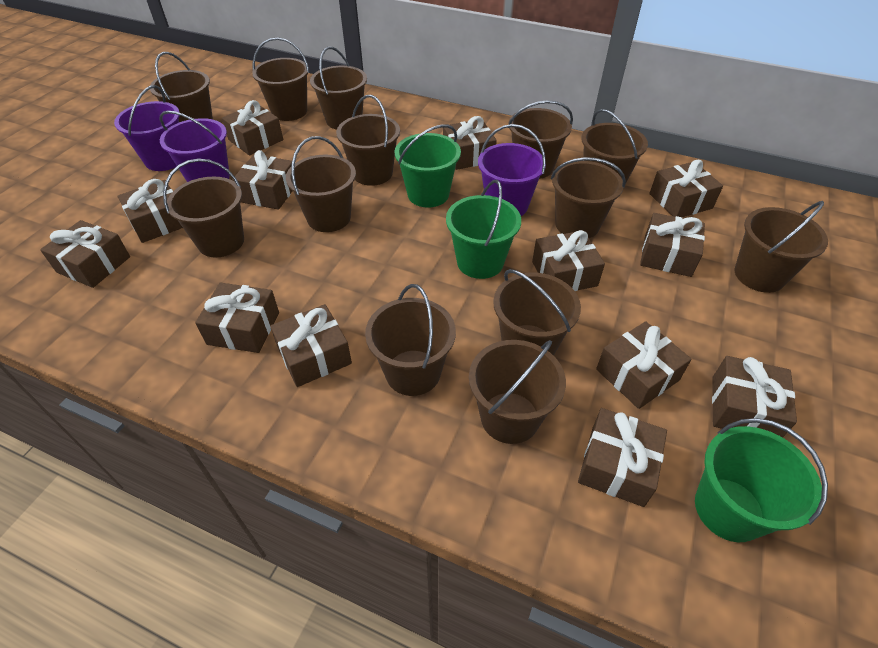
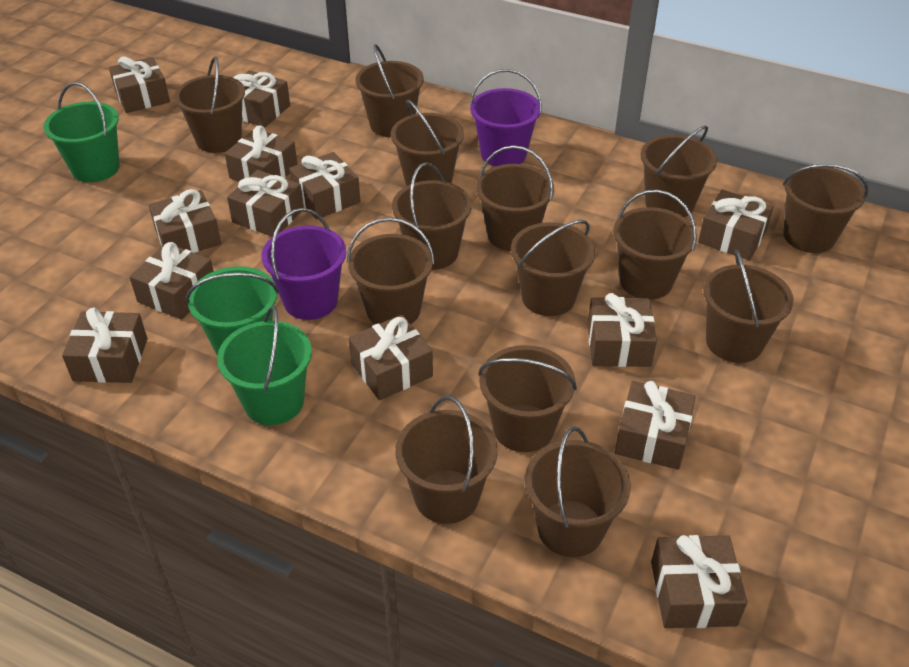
brown bucket: 13 -> 14
purple bucket: 3 -> 2

